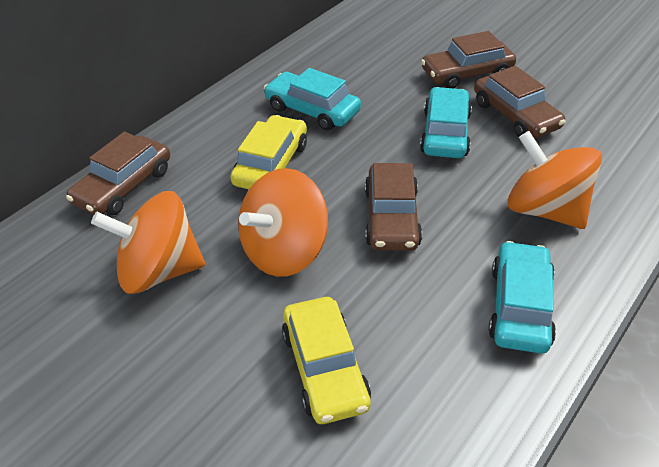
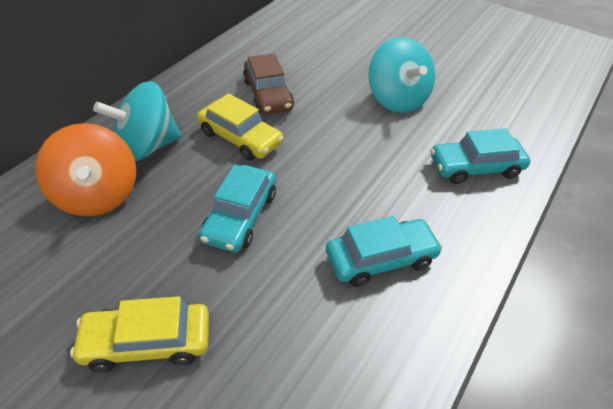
brown car: 4 -> 1
orange spinning top: 3 -> 1
turquoise spinning top: 0 -> 2

